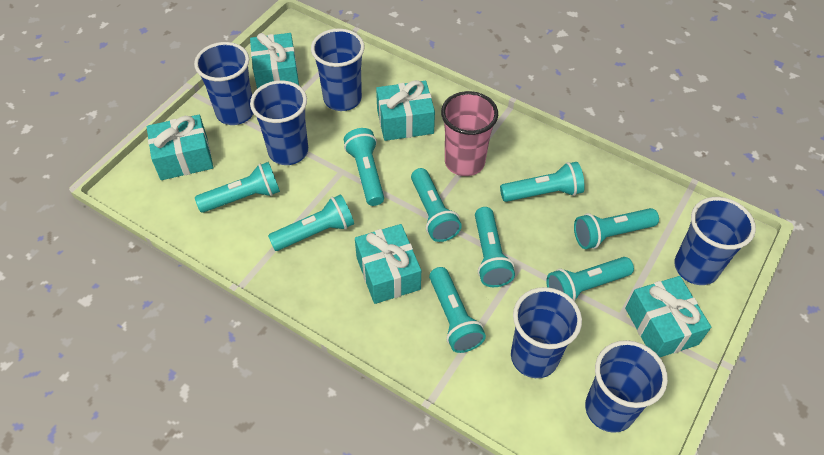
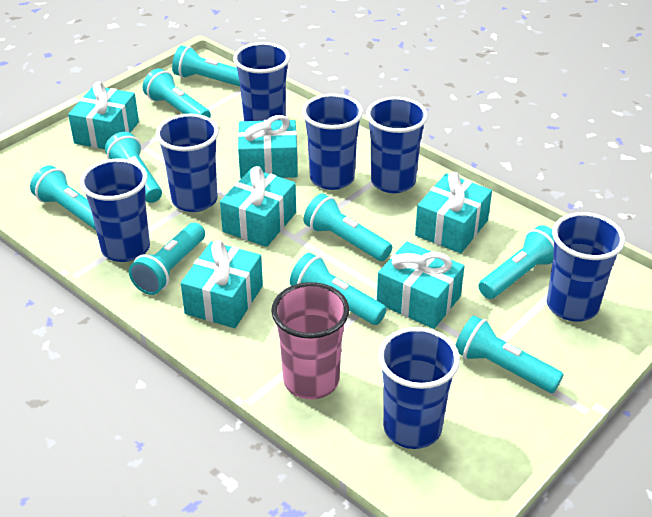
blue cup: 6 -> 7
turquoise gift: 5 -> 6

